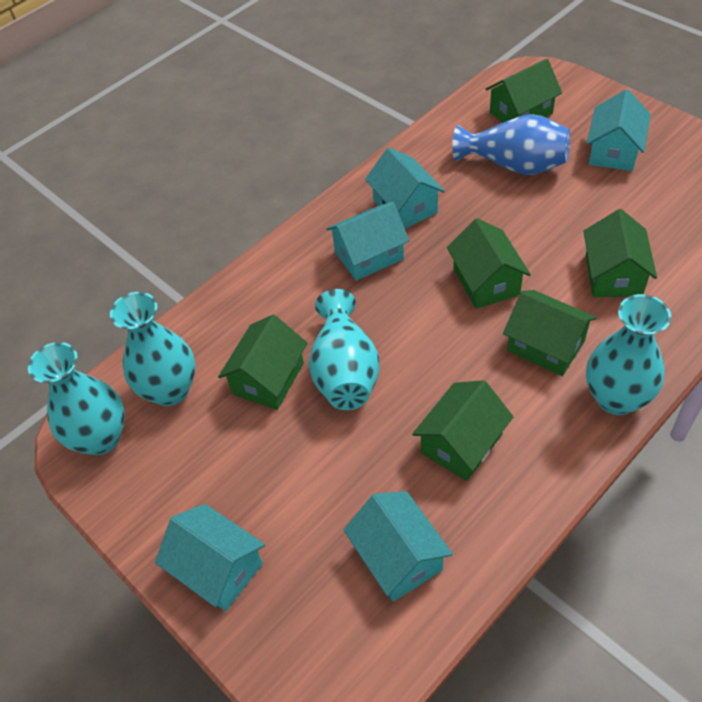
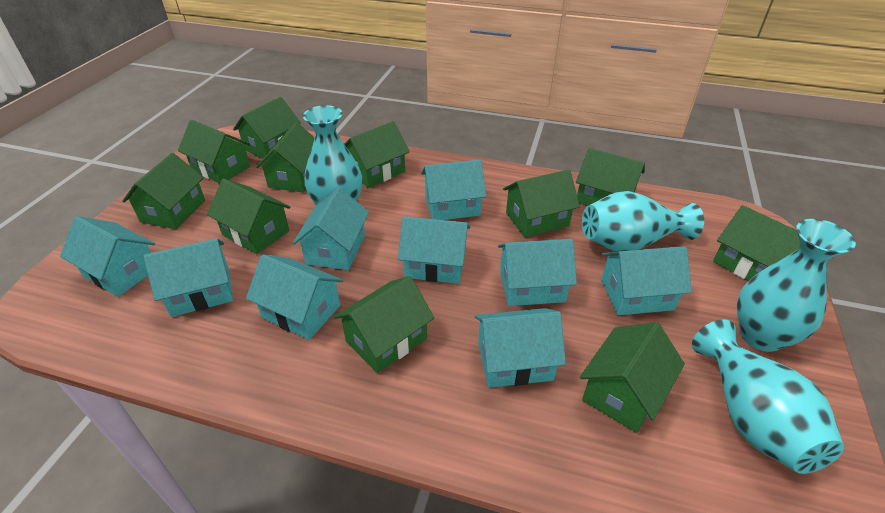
blue vase: 1 -> 0
green house: 6 -> 11
turquoise house: 5 -> 9

